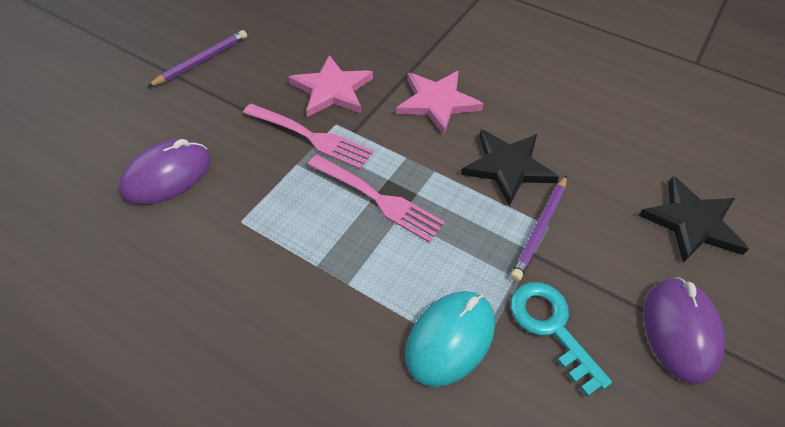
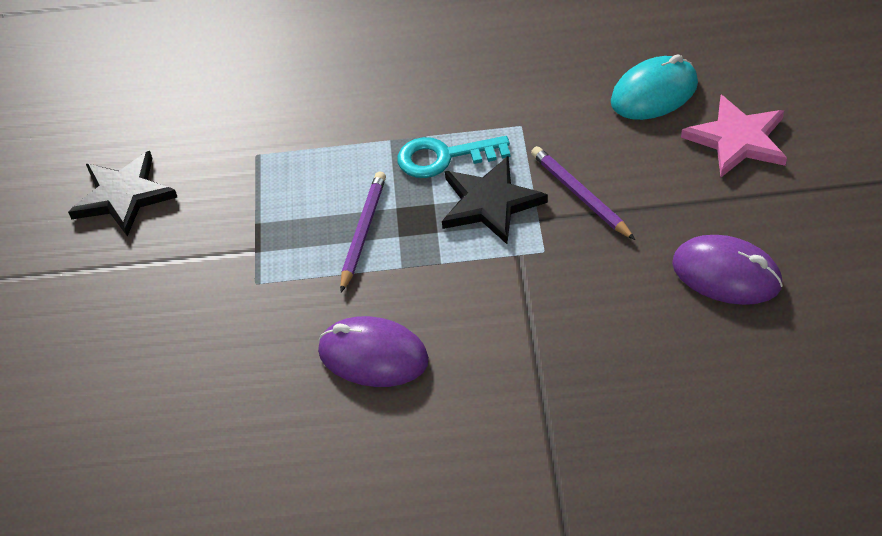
pink fork: 2 -> 0
pink star: 2 -> 1

